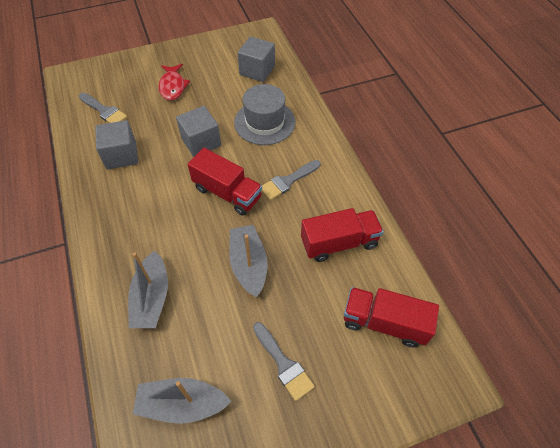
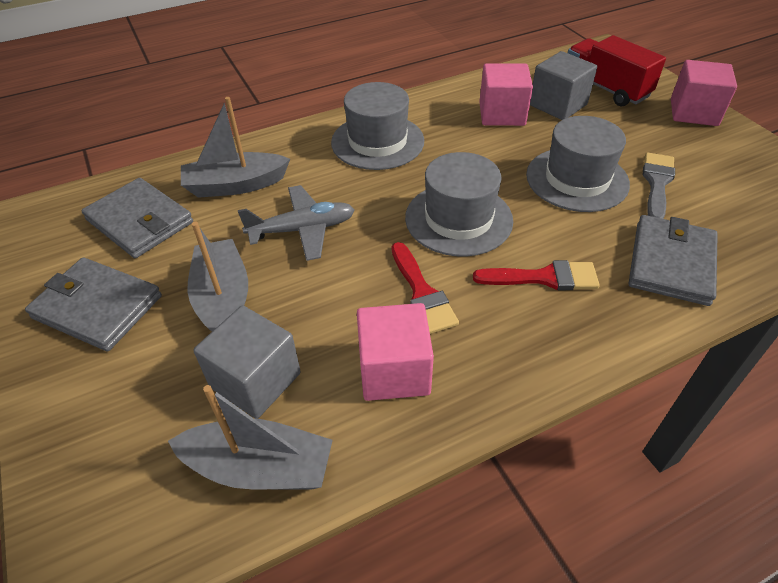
grey brush: 3 -> 1
grey cube: 3 -> 2
grey hat: 1 -> 3
grey plane: 0 -> 1
grey wallet: 0 -> 3
pink cube: 0 -> 3
red brush: 0 -> 2
red fish: 1 -> 0
red truck: 3 -> 1

